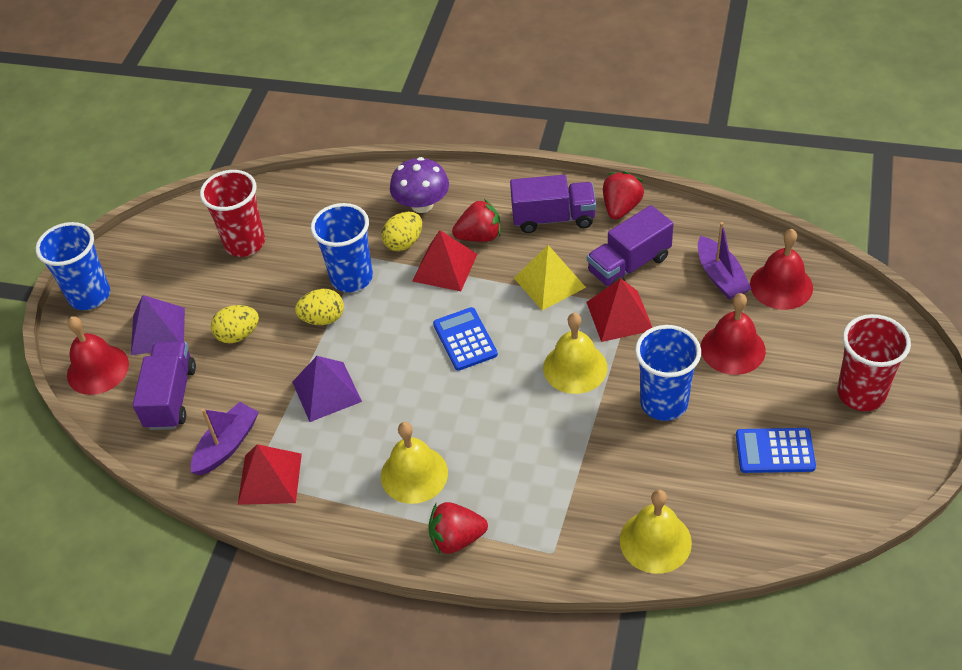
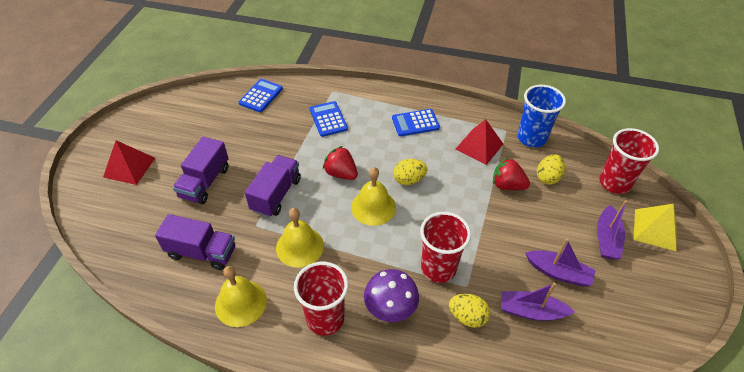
blue calculator: 2 -> 3
blue cup: 3 -> 1
purple boat: 2 -> 3
purple pyramid: 2 -> 0
red bell: 3 -> 0
red cup: 2 -> 3
red pyramid: 3 -> 2
red strawberry: 3 -> 2

